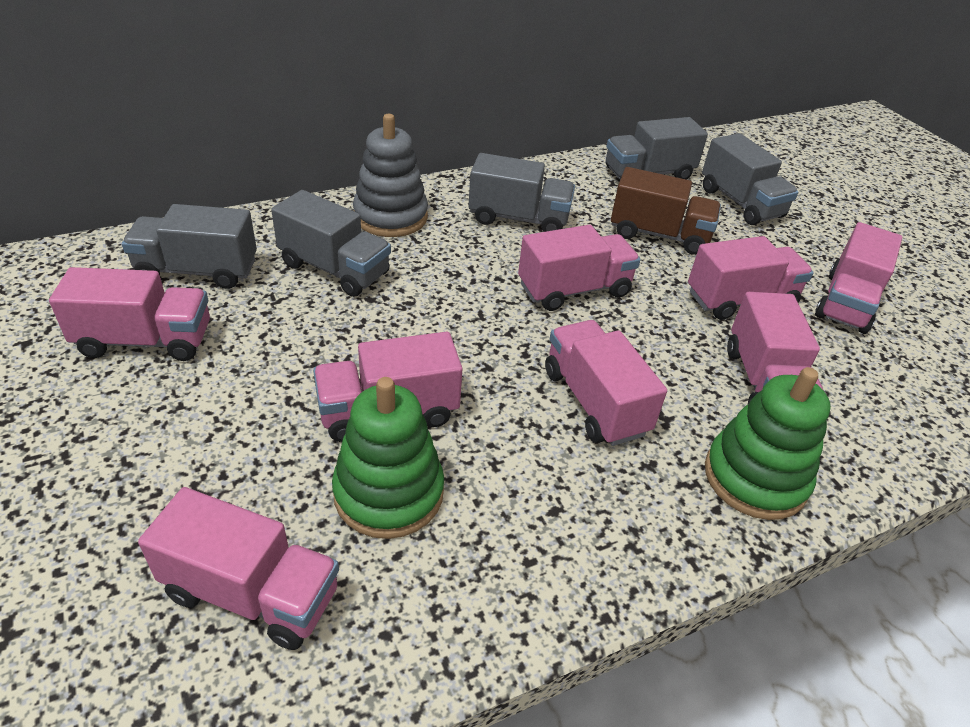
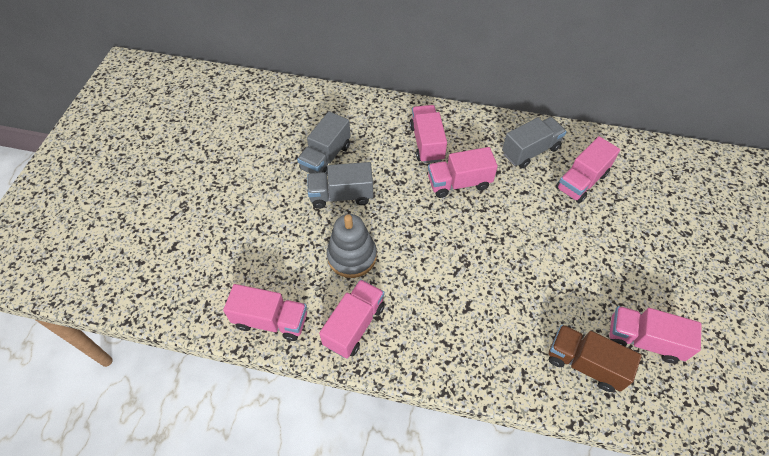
green stacking toy: 2 -> 0
grey truck: 5 -> 3
pink truck: 8 -> 6

